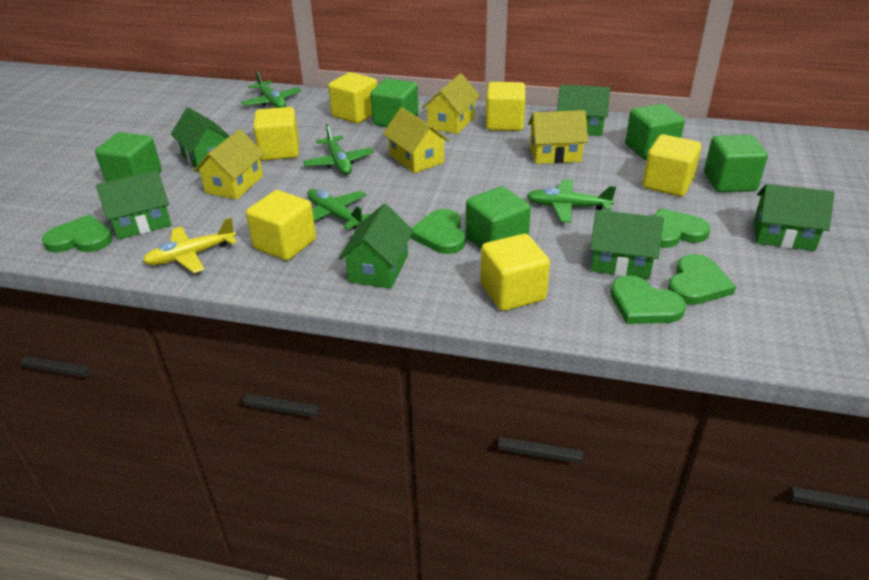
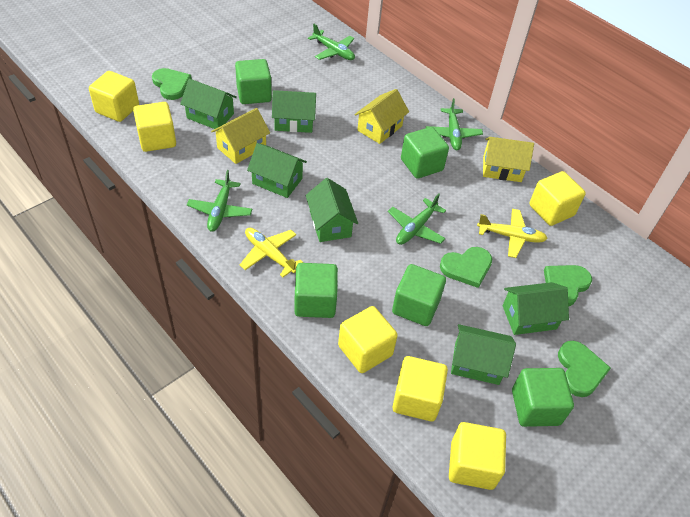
green heart: 5 -> 4
yellow house: 4 -> 3
yellow plane: 1 -> 2

